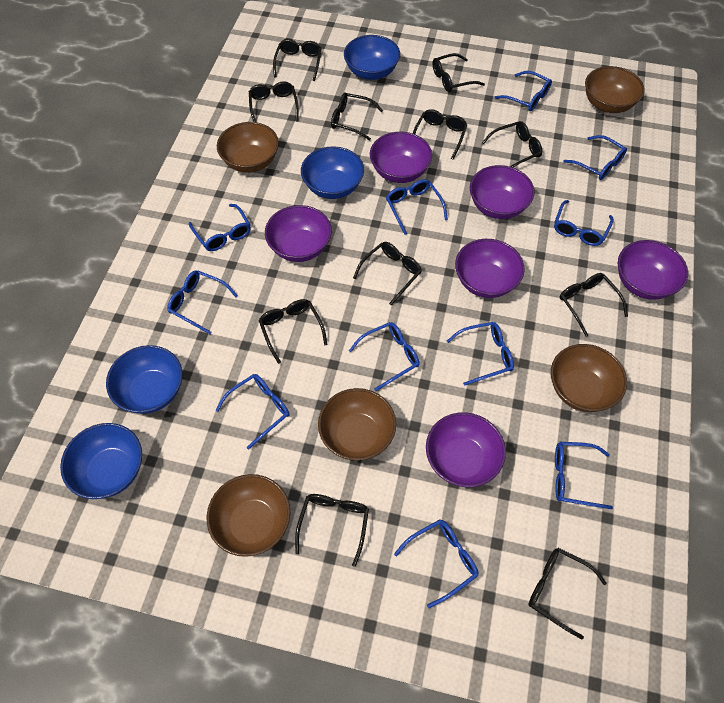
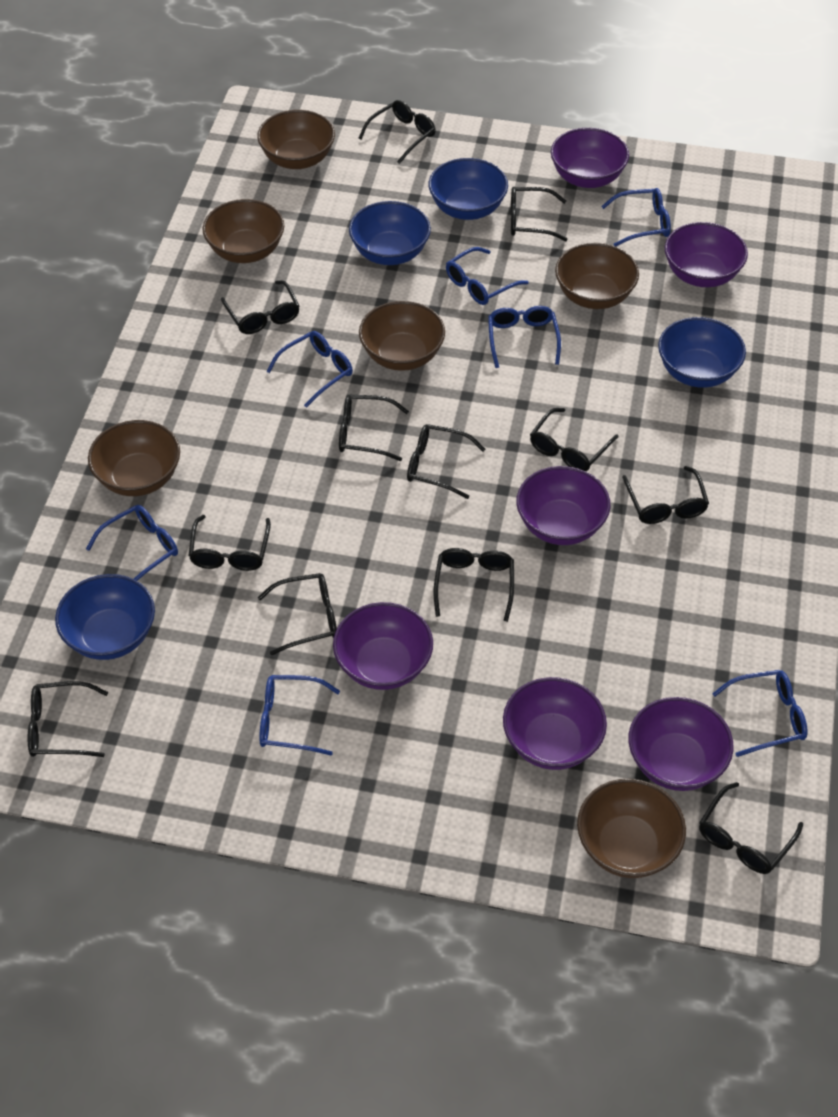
black glasses: 11 -> 12
blue glasses: 11 -> 7
brown bowl: 5 -> 6

